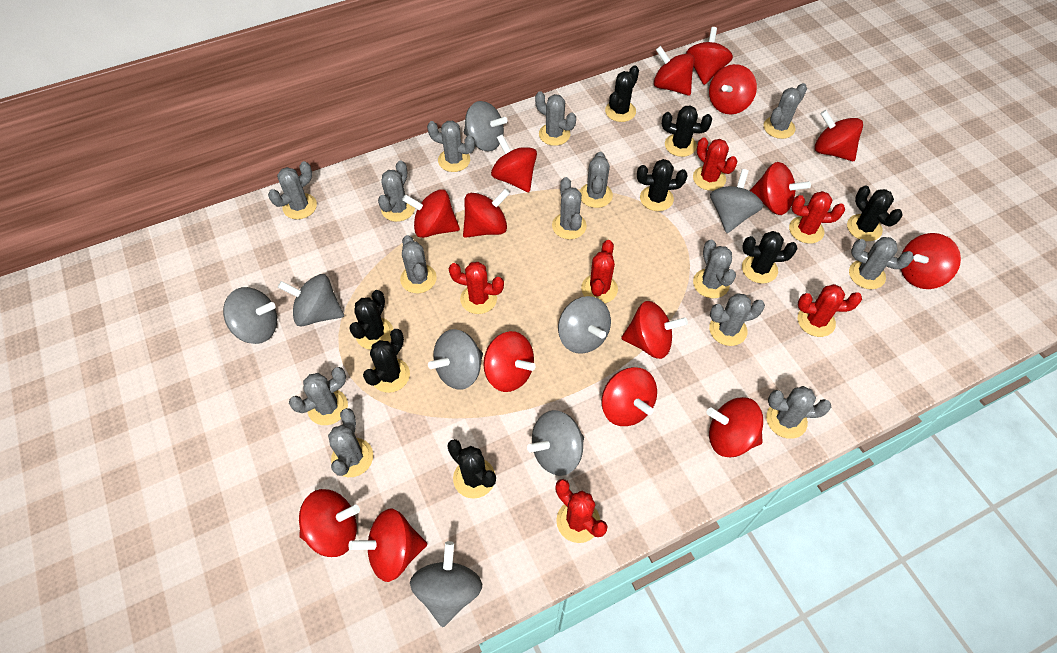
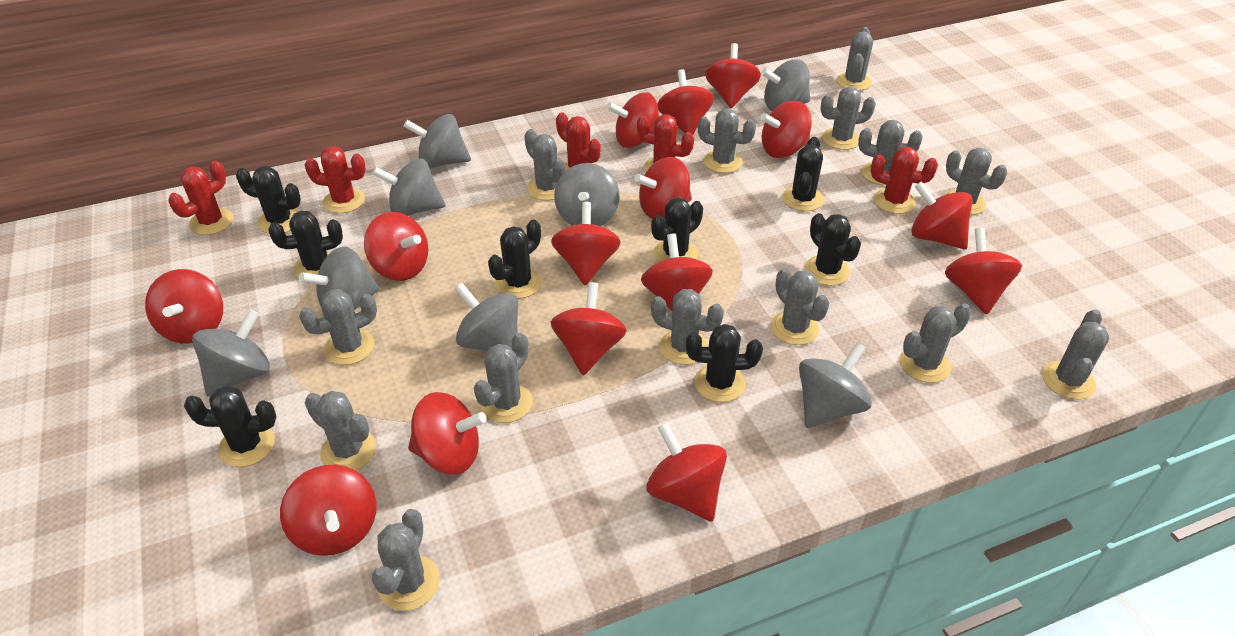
red cactus: 6 -> 5

